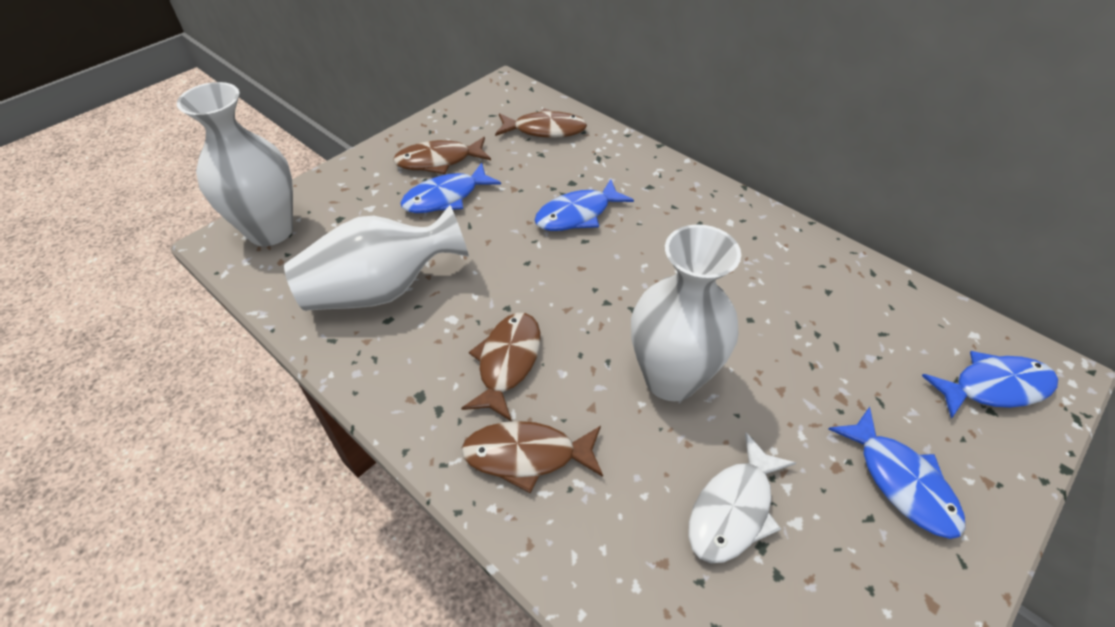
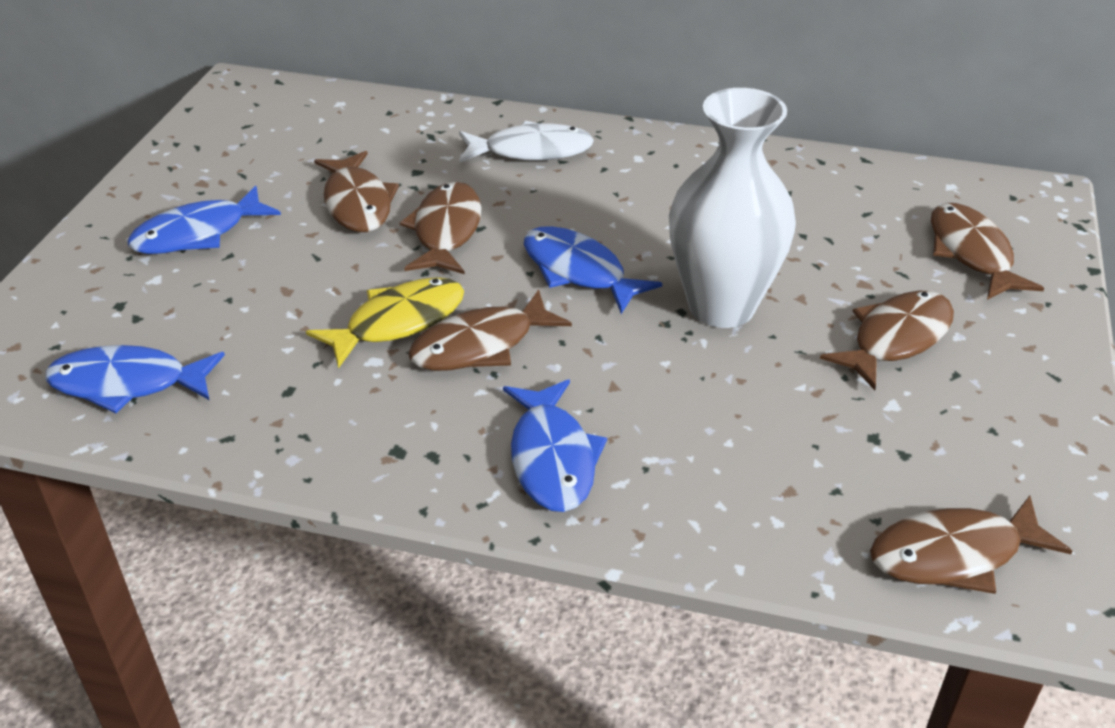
brown fish: 4 -> 6
white vase: 3 -> 1
yellow fish: 0 -> 1

